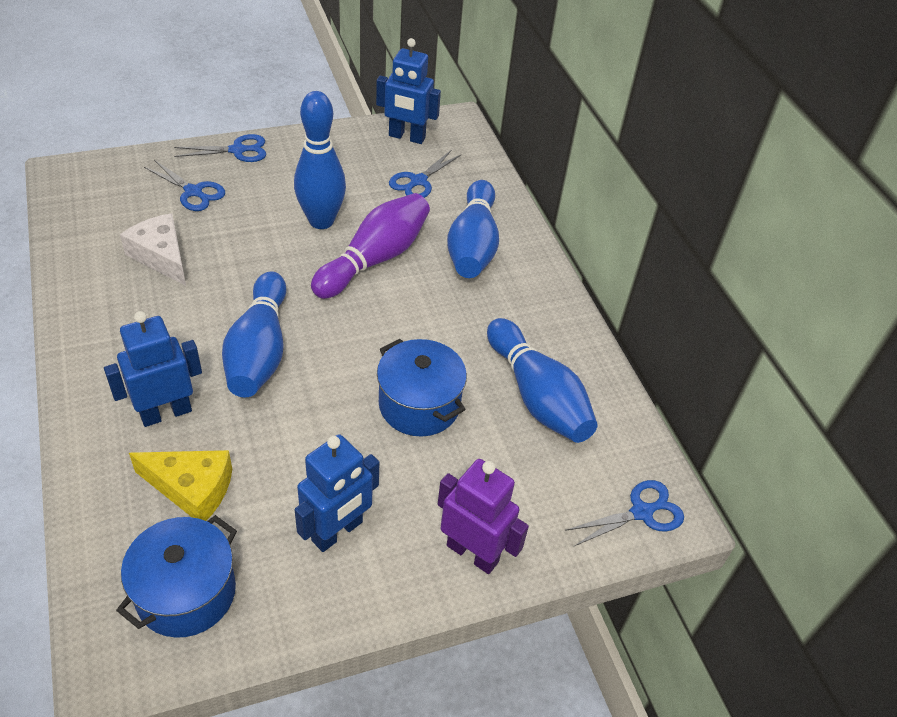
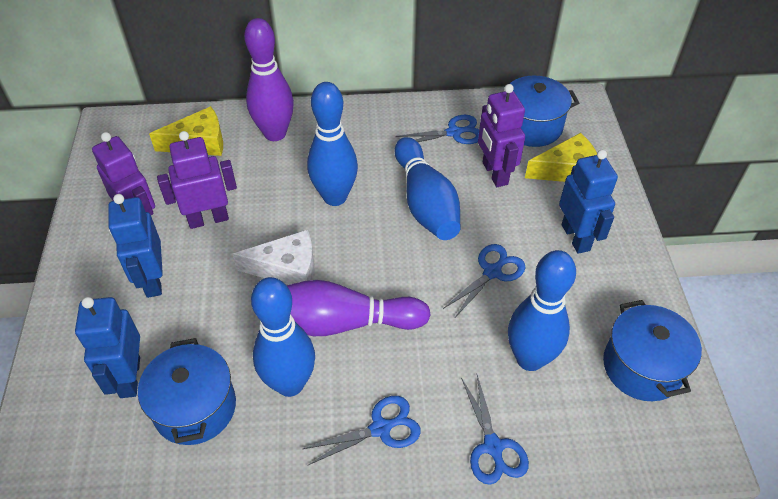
blue pot: 2 -> 3
purple bowling pin: 1 -> 2
purple robot: 1 -> 3
yellow cheese: 1 -> 2

